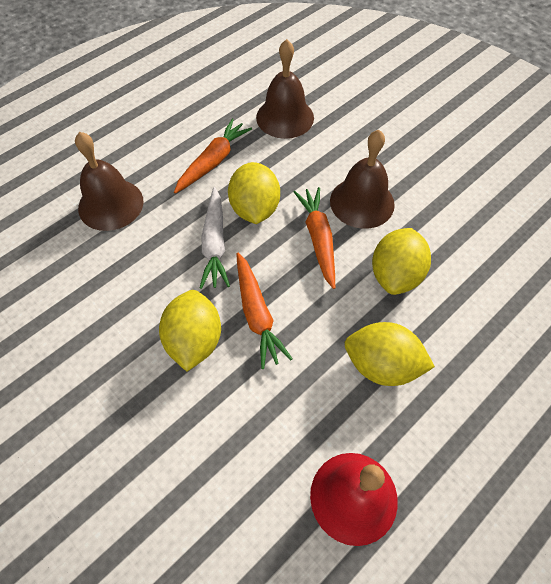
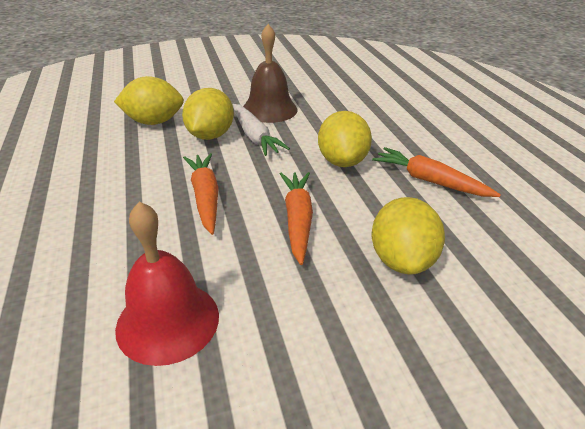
brown bell: 3 -> 1

